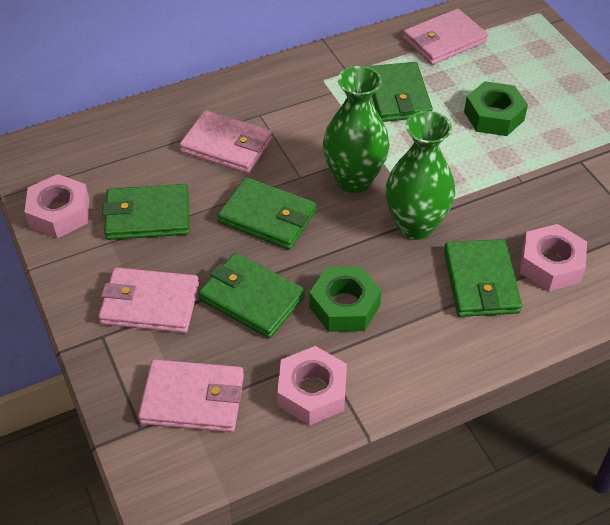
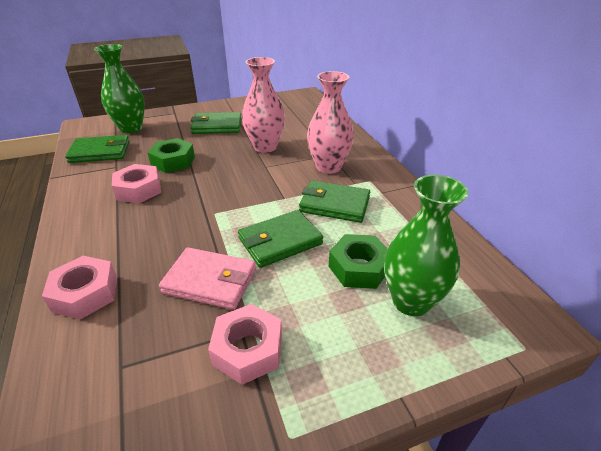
green wallet: 5 -> 4
pink vase: 0 -> 2
pink wallet: 4 -> 1

